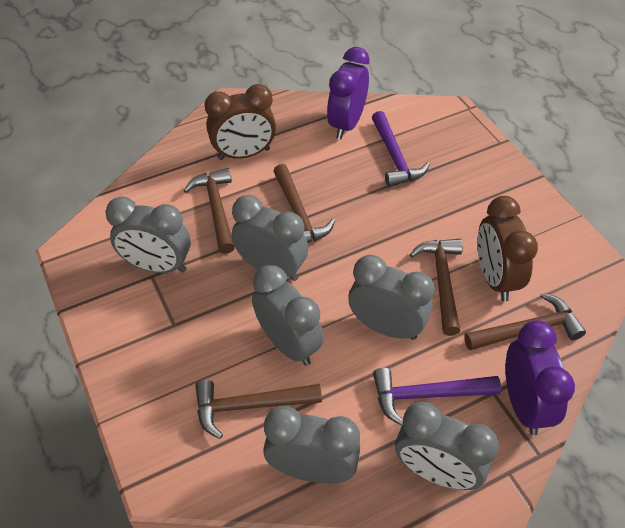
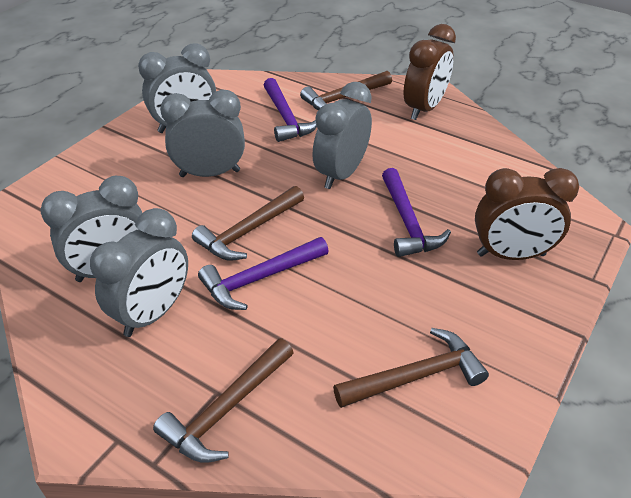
brown hammer: 5 -> 4
grey clock: 6 -> 5
purple clock: 2 -> 0
purple hammer: 2 -> 3

